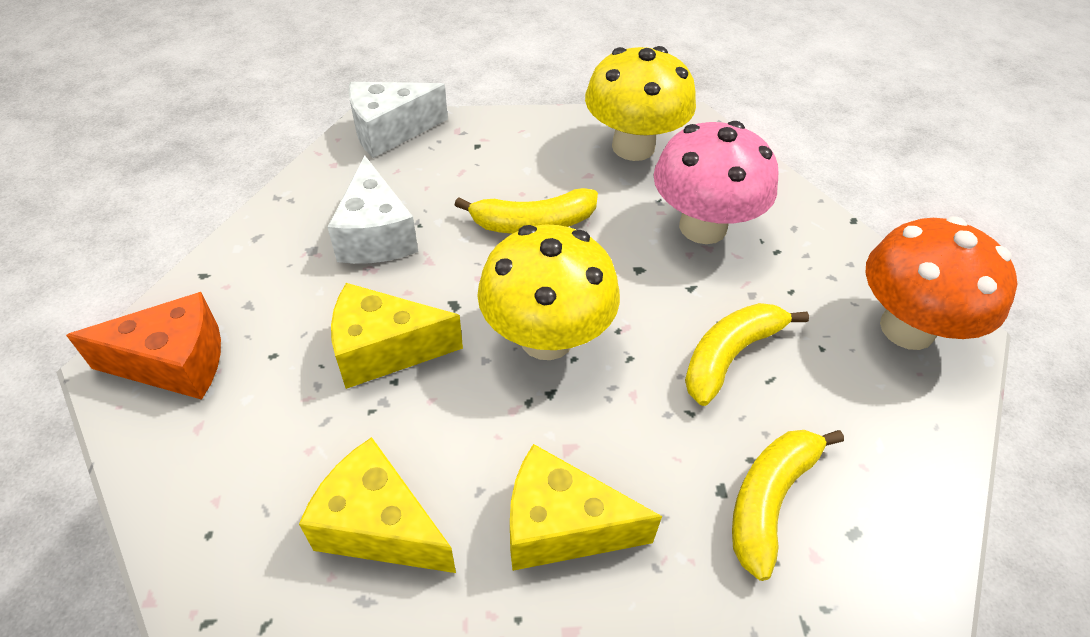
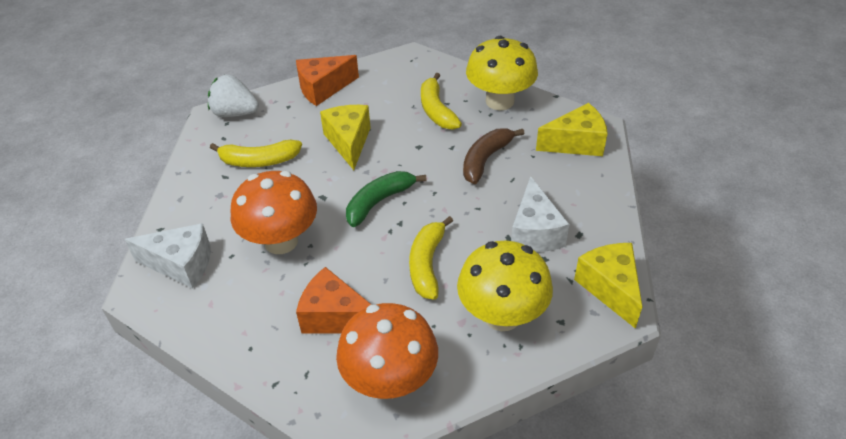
brown banana: 0 -> 1
green banana: 0 -> 1
orange cheese: 1 -> 2
orange mushroom: 1 -> 2
pink mushroom: 1 -> 0
white strawberry: 0 -> 1

